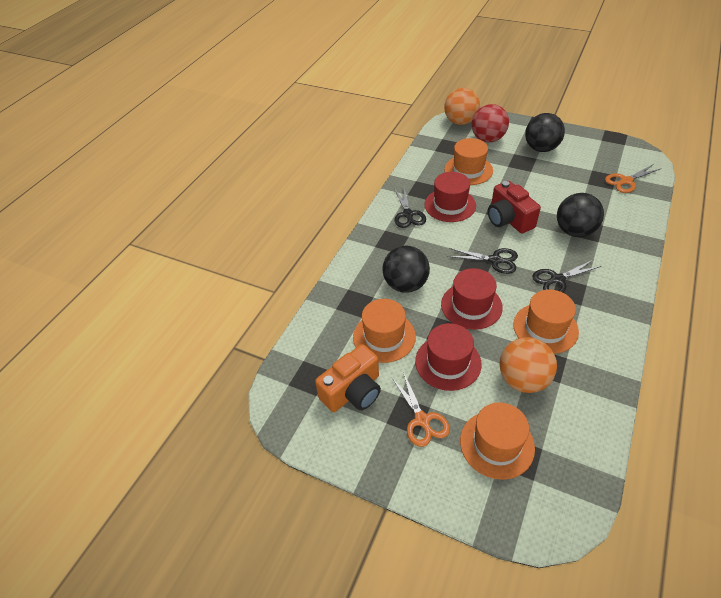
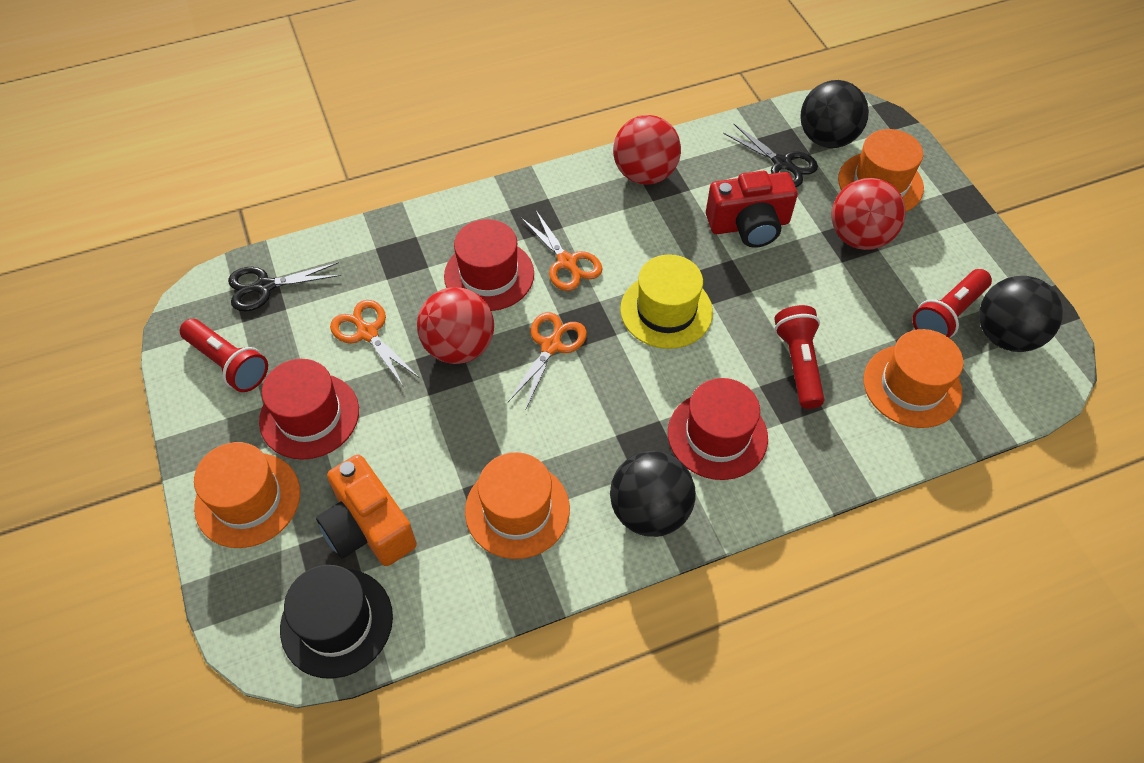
black hat: 0 -> 1
black scissors: 3 -> 2
orange ball: 2 -> 0
orange scissors: 2 -> 3
red ball: 1 -> 3
red flashlight: 0 -> 3
yellow hat: 0 -> 1

